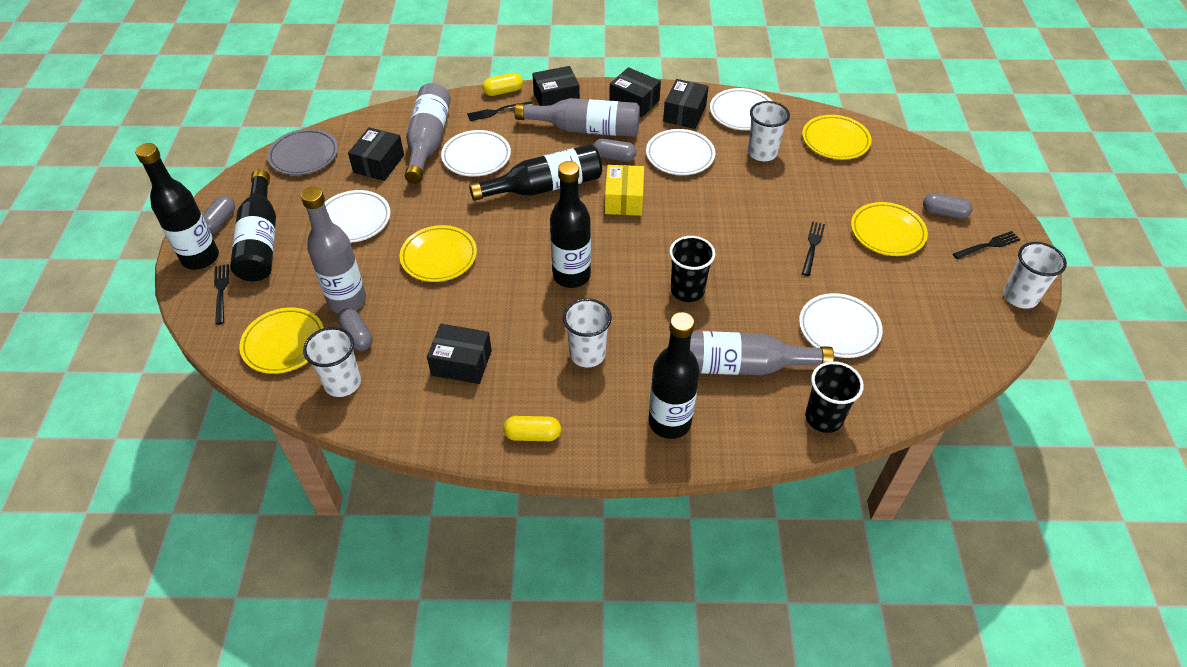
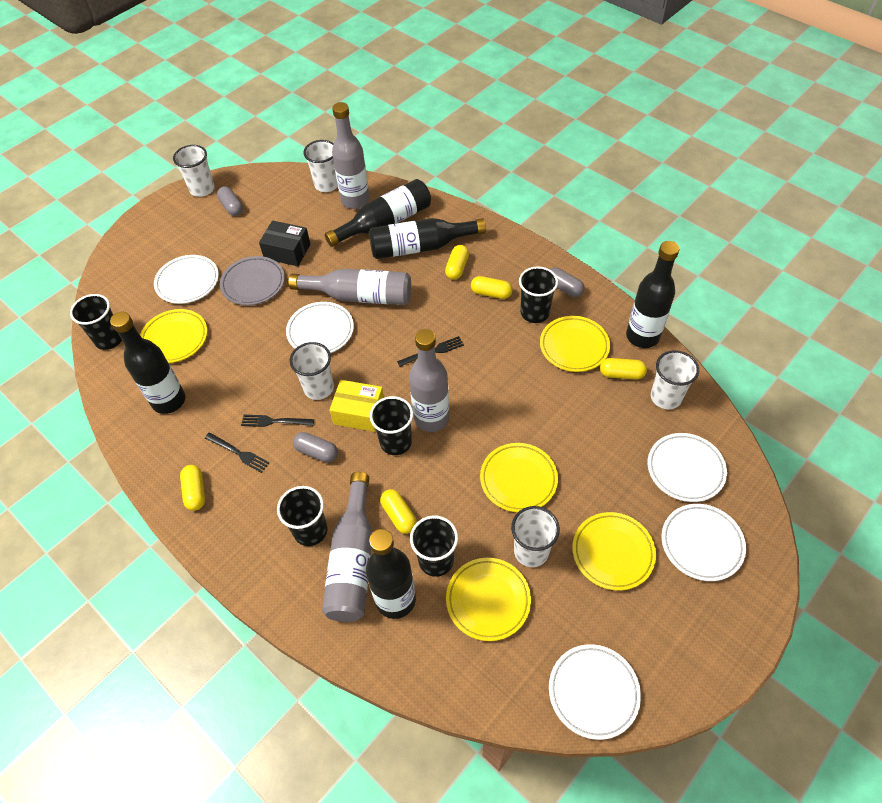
black box: 5 -> 1
black cup: 2 -> 5
black fork: 4 -> 3
grey capsule: 4 -> 3
white cup: 4 -> 5
yellow capsule: 2 -> 5
yellow plate: 4 -> 5

